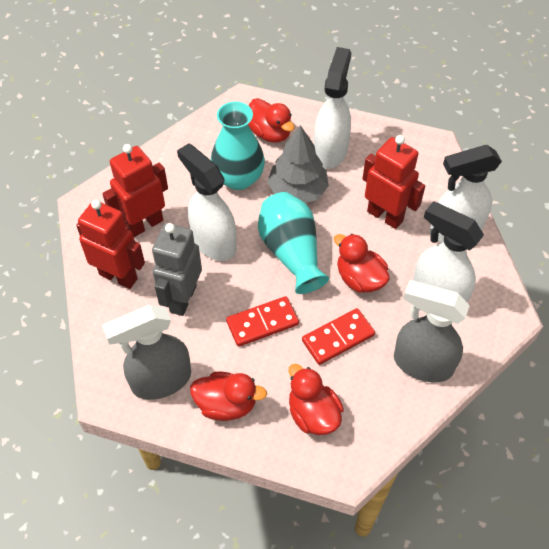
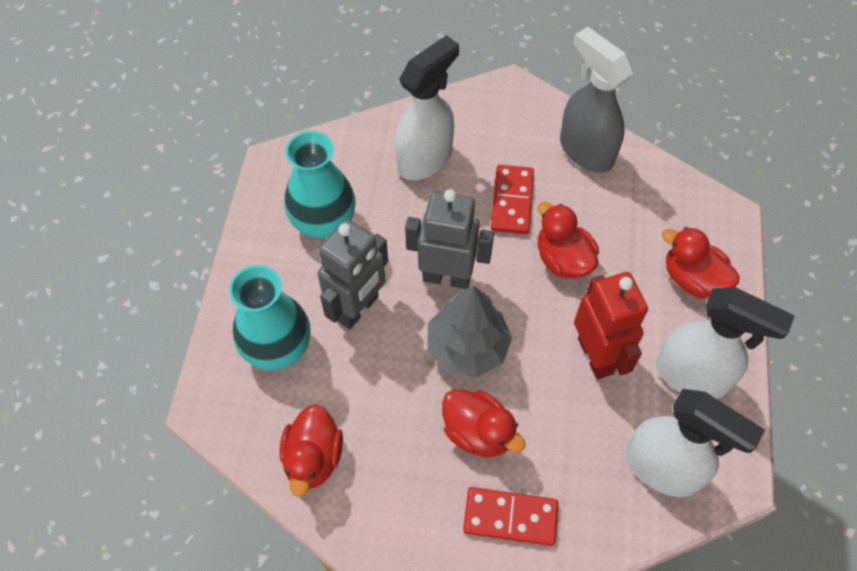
grey robot: 1 -> 2
grey spray bottle: 2 -> 1
red robot: 3 -> 1
white spray bottle: 4 -> 3

